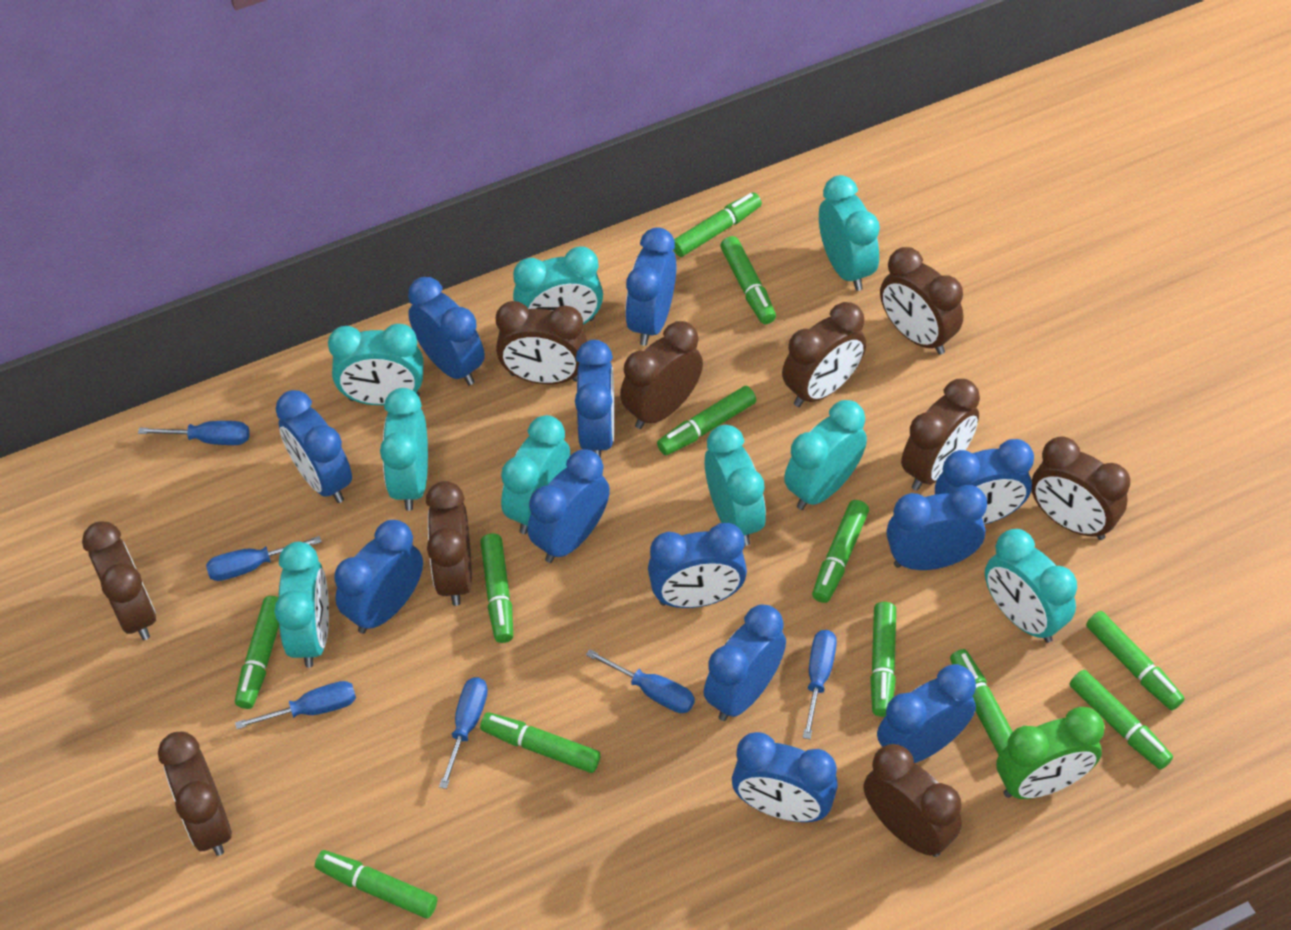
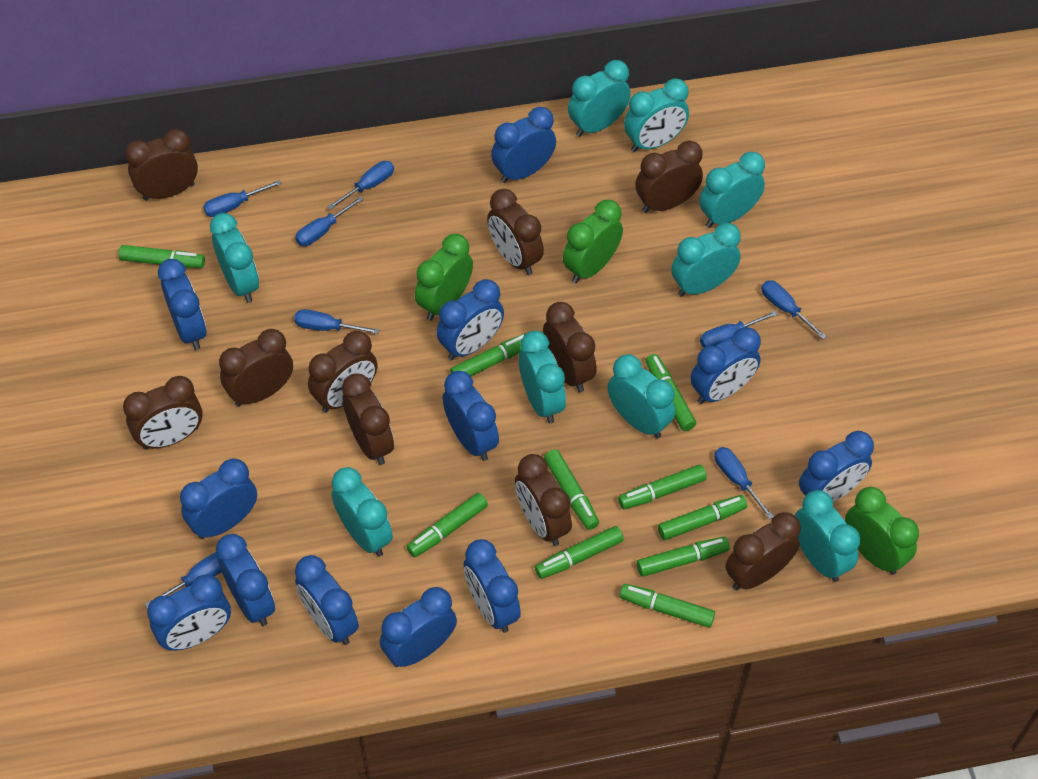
blue screwdriver: 6 -> 8
green clock: 1 -> 3
green marker: 12 -> 10

